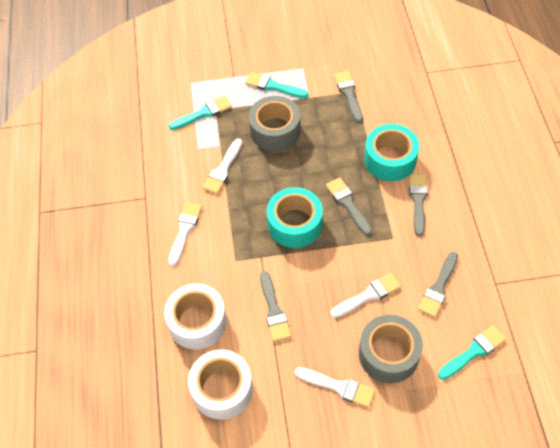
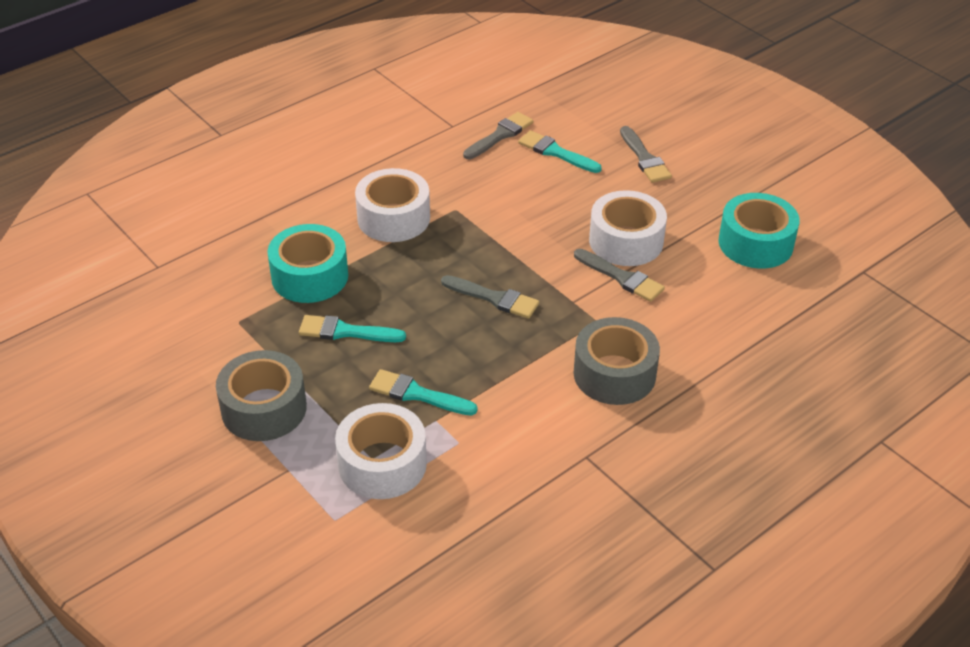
grey brush: 5 -> 4
white brush: 4 -> 0
white tape: 2 -> 3

